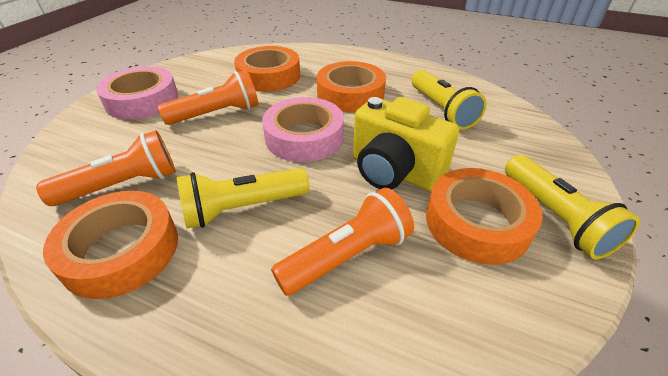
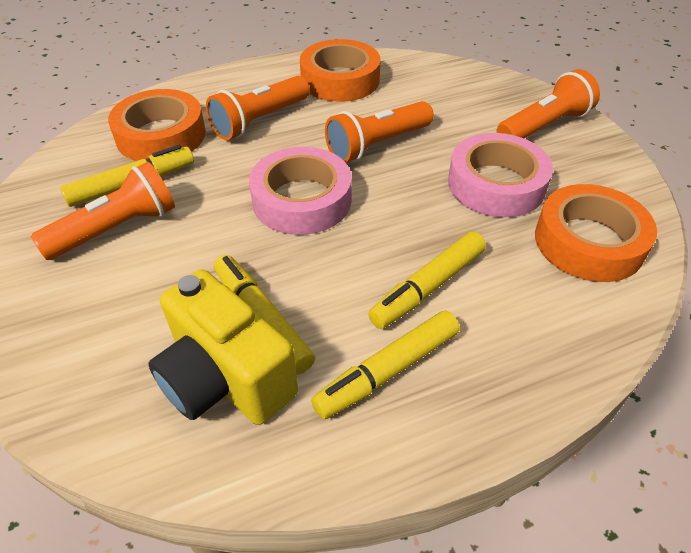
orange flashlight: 3 -> 4
orange tape: 4 -> 3
yellow flashlight: 3 -> 0
yellow marker: 0 -> 4

